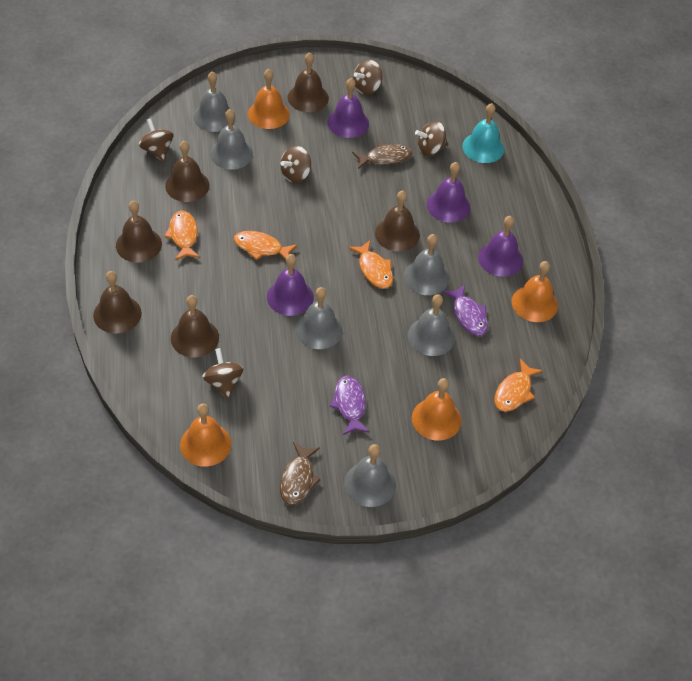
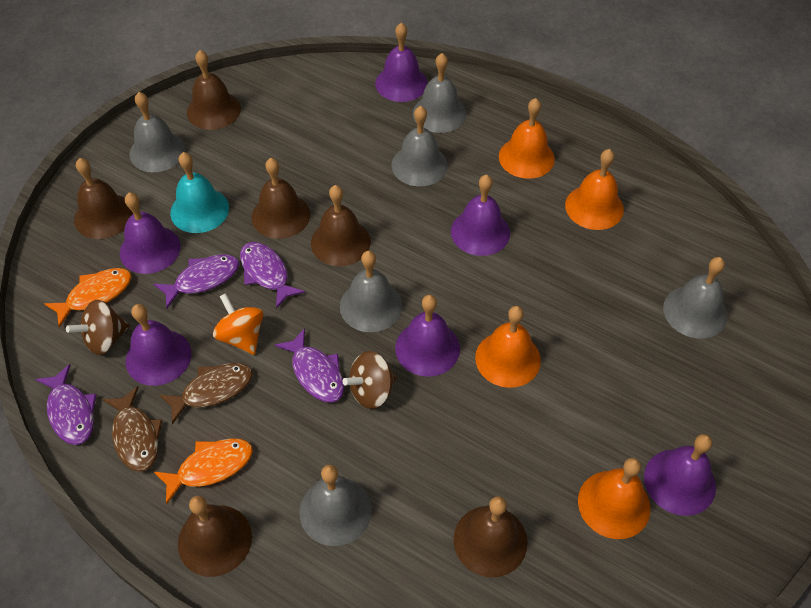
brown spinning top: 5 -> 2
orange fish: 4 -> 2
orange spinning top: 0 -> 1
purple bell: 4 -> 6
purple fish: 2 -> 4

